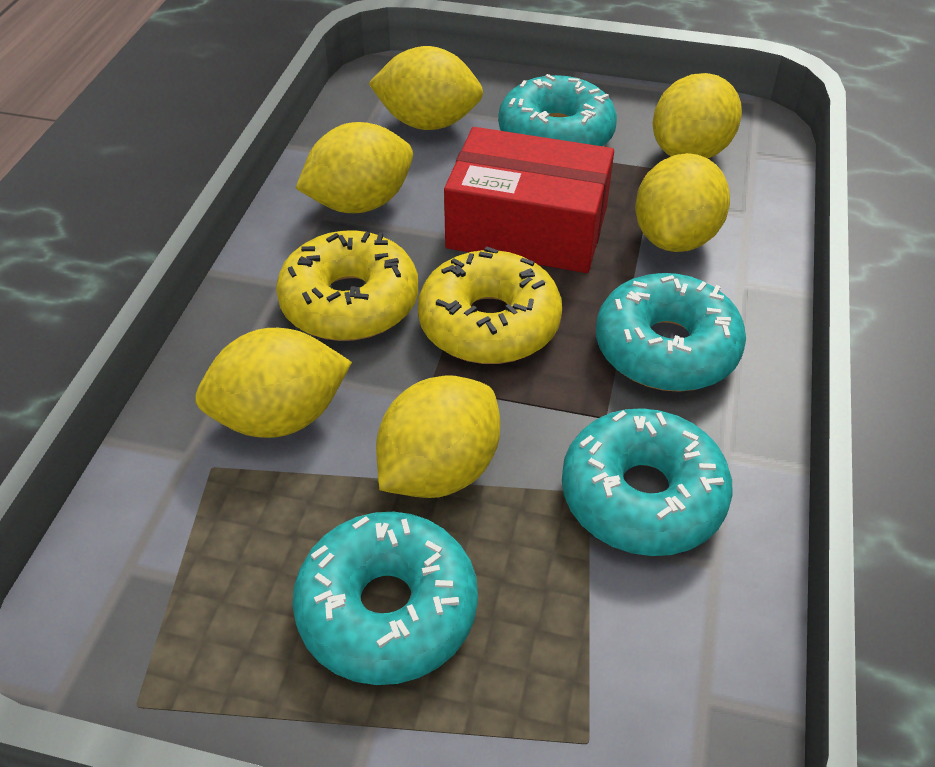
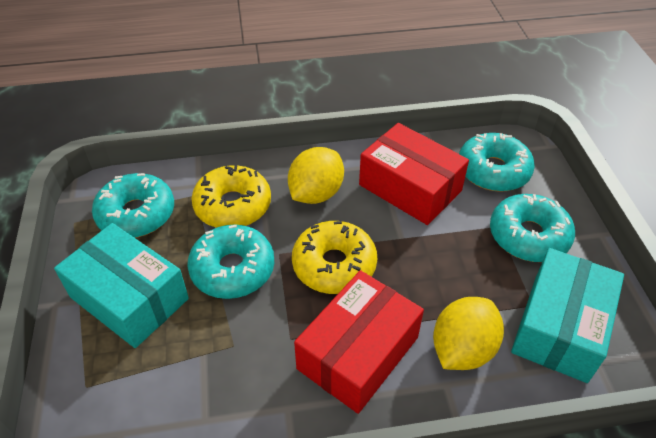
red box: 1 -> 2
turquoise box: 0 -> 2
yellow lemon: 6 -> 2

